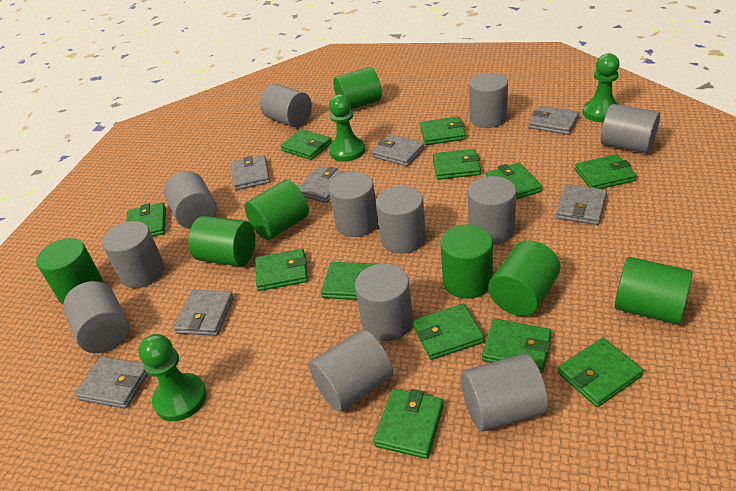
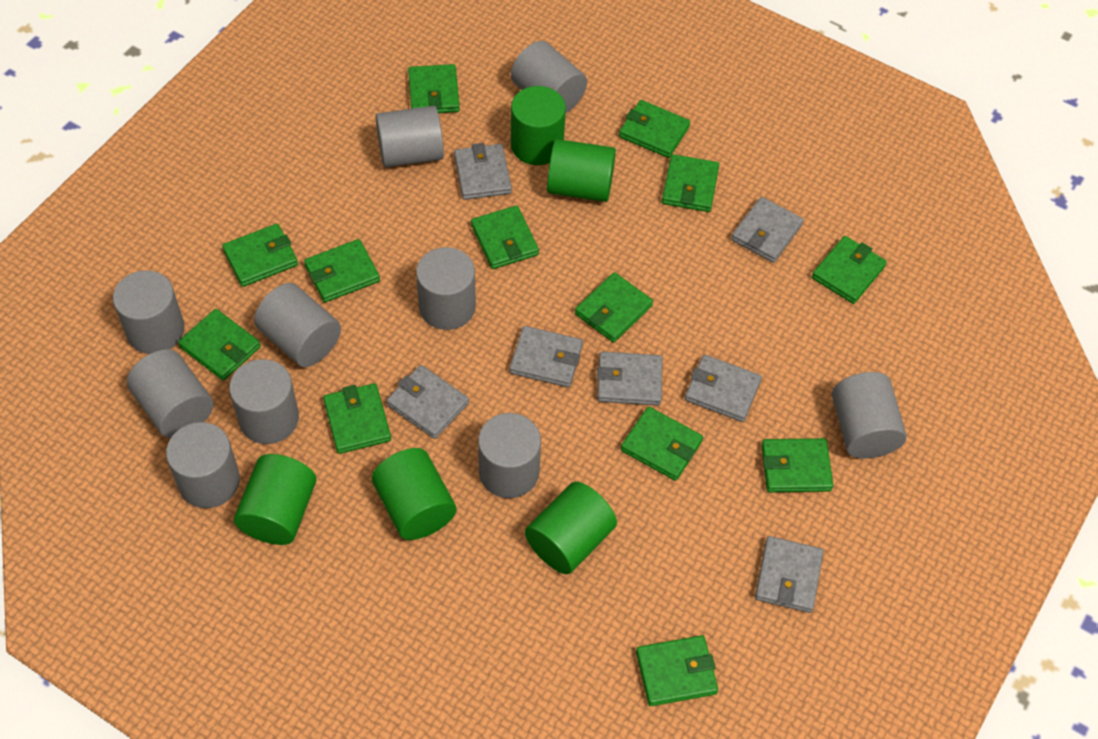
green cylinder: 7 -> 5
green pawn: 3 -> 0
green wallet: 12 -> 13
grey cylinder: 12 -> 10

